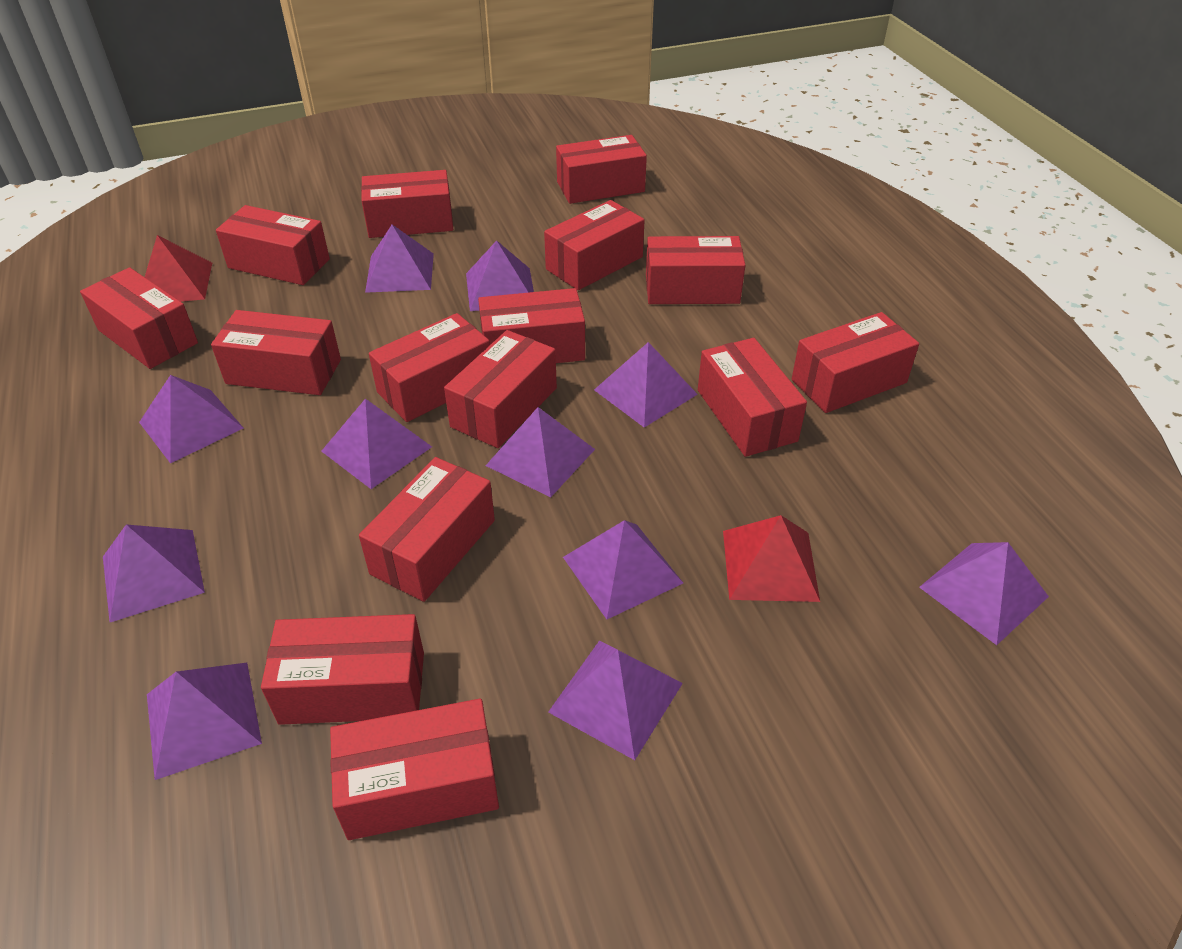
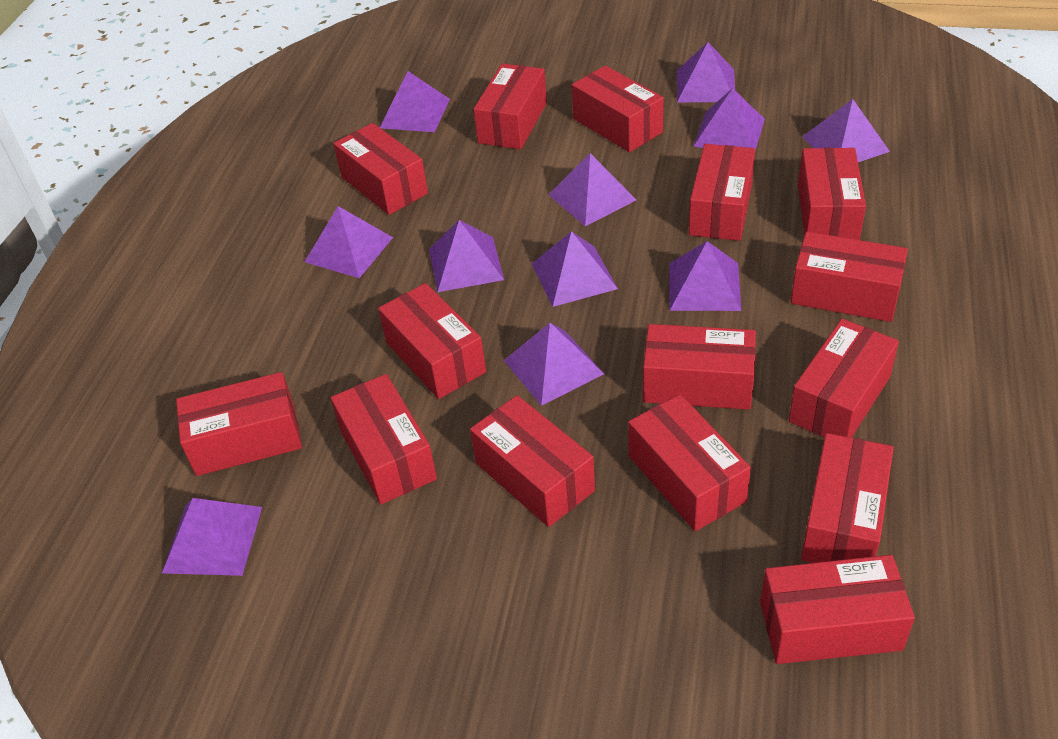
red pyramid: 2 -> 0

